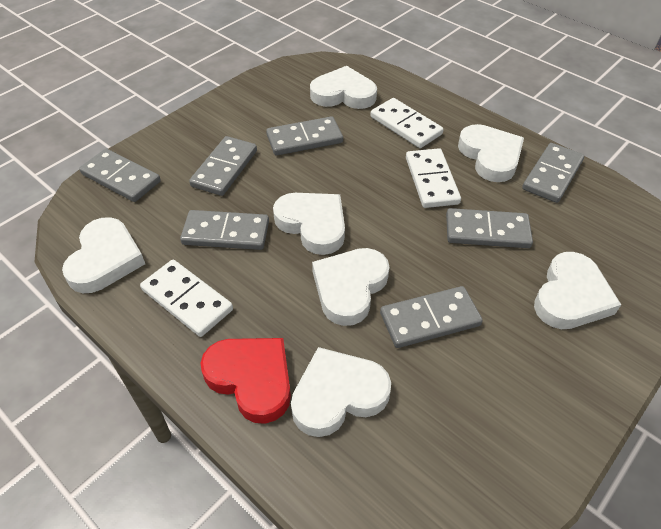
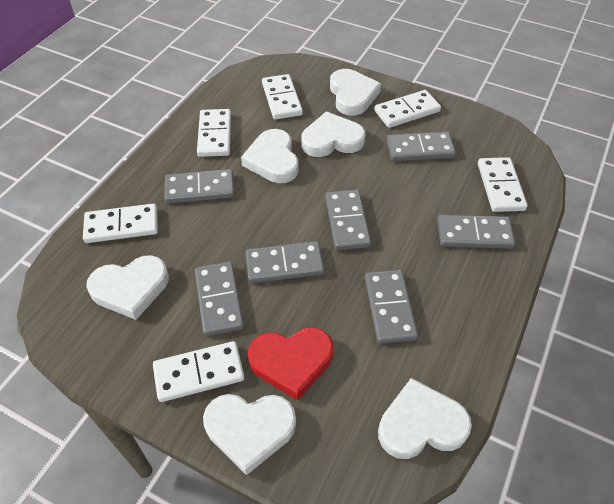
white domino: 3 -> 6
white heart: 7 -> 6

